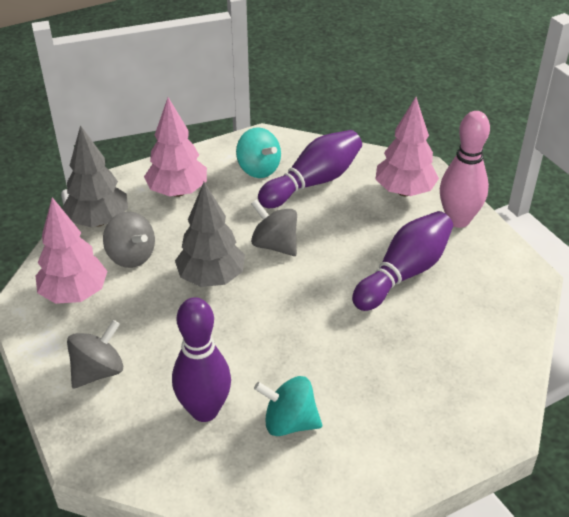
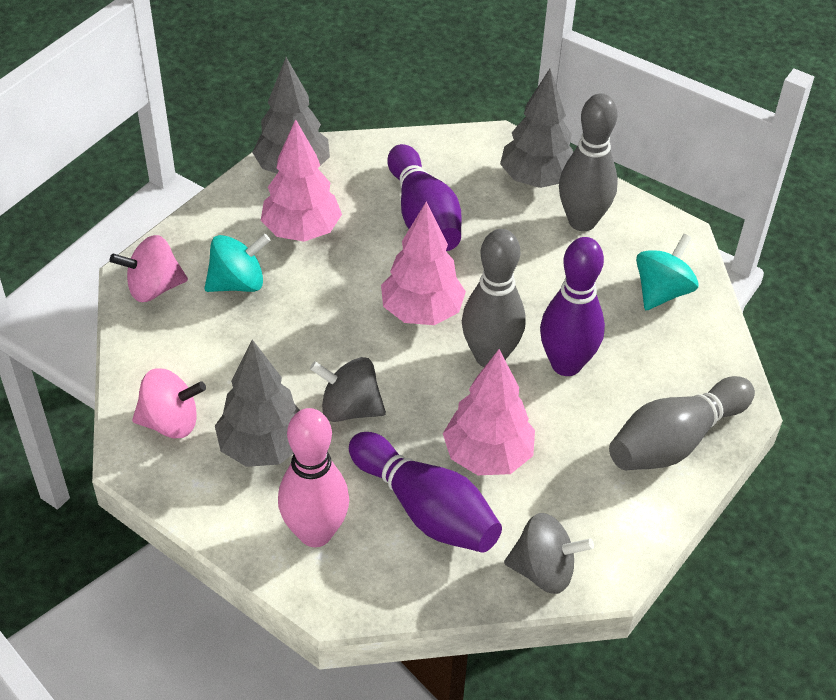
grey bowling pin: 0 -> 3
grey spinning top: 3 -> 2
grey tree: 2 -> 3
pink spinning top: 0 -> 2

